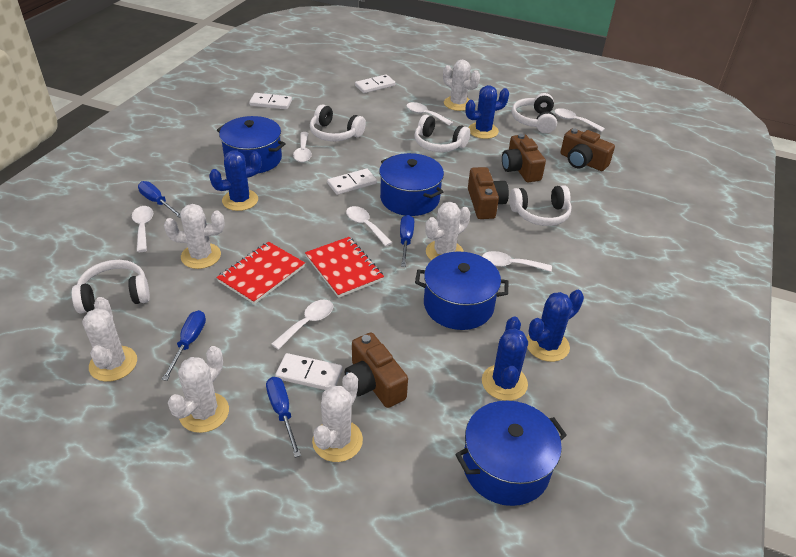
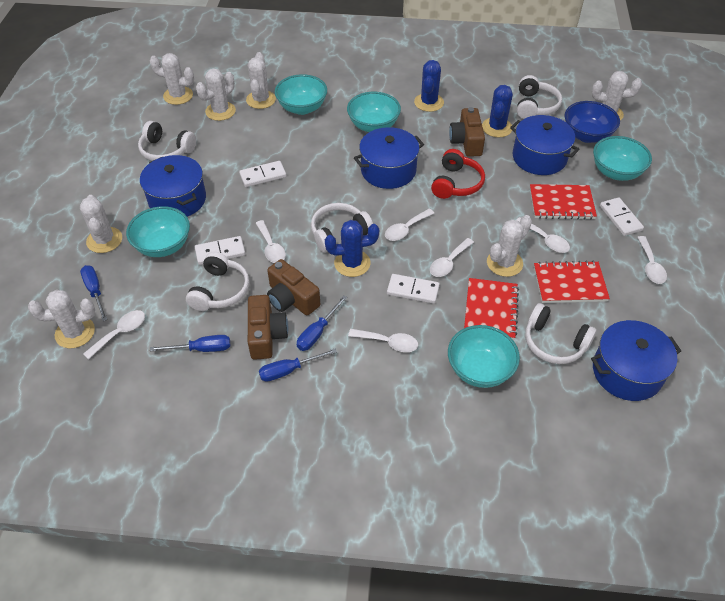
blue bowl: 0 -> 1
blue cactus: 4 -> 3
brown camera: 4 -> 3
red headphones: 0 -> 1
red notebook: 2 -> 3
turquoise bowl: 0 -> 5
white cactus: 6 -> 7

